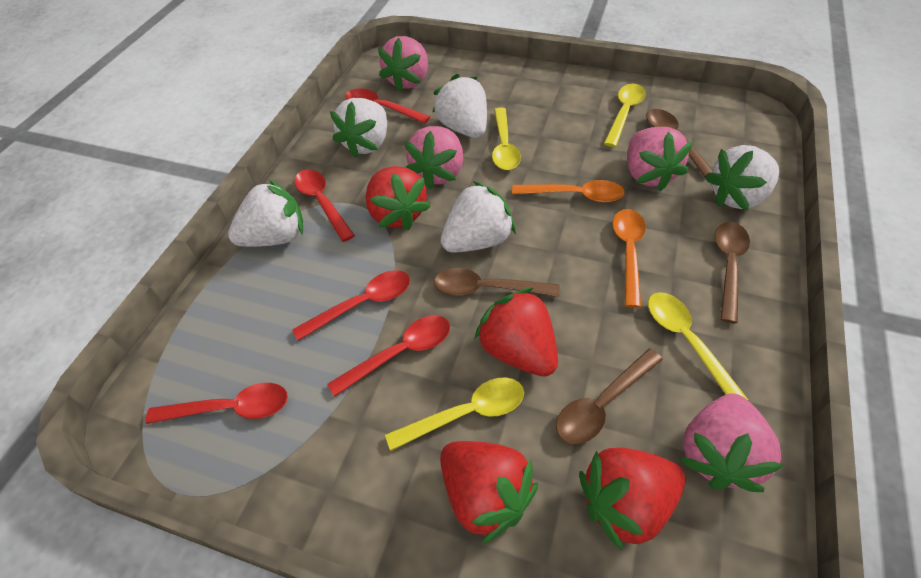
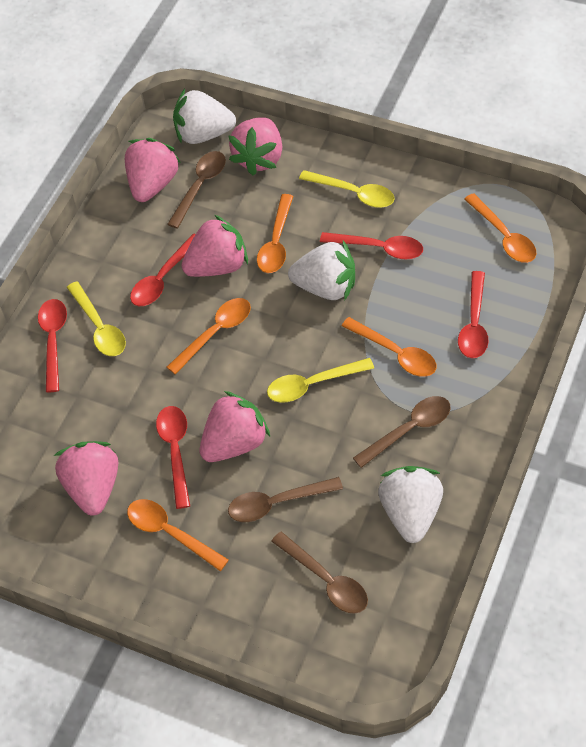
orange spoon: 2 -> 5
pink strawberry: 4 -> 5
red strawberry: 4 -> 0
white strawberry: 5 -> 3
yellow spoon: 4 -> 3

